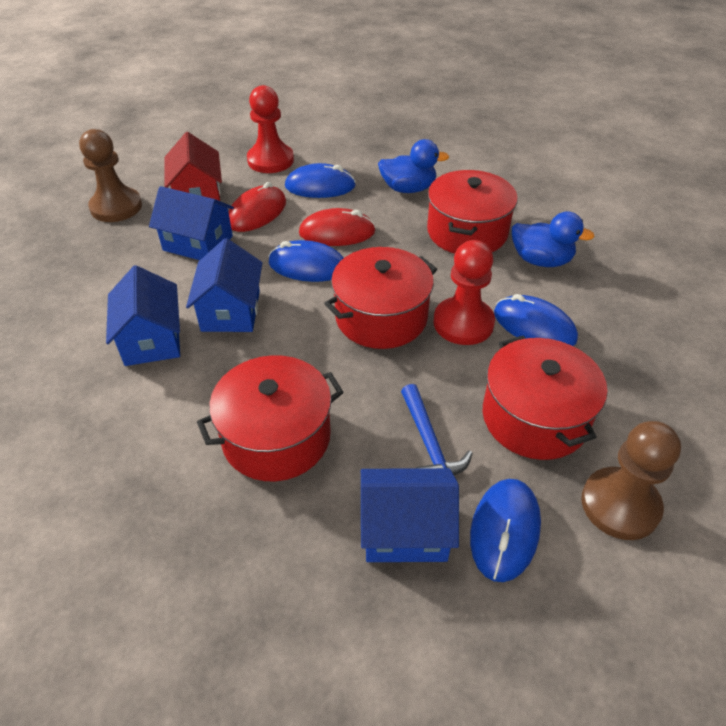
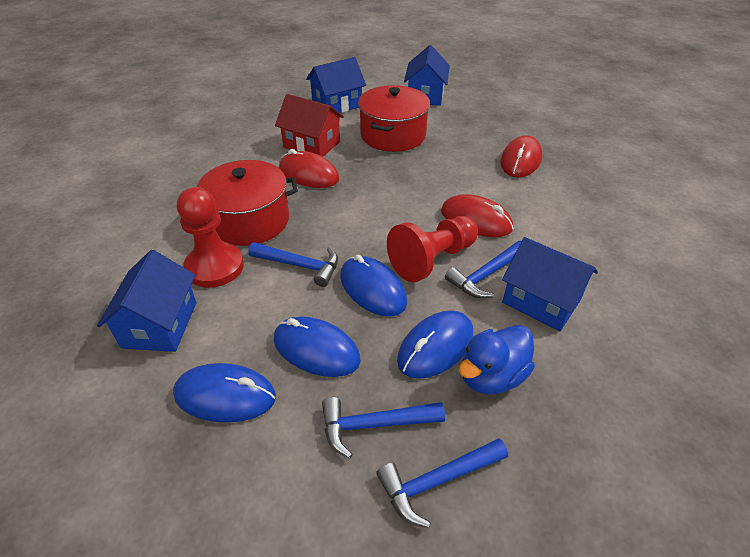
blue duck: 2 -> 1
blue hammer: 1 -> 4
brown pawn: 2 -> 0
red mouse: 2 -> 3
red pot: 4 -> 2

